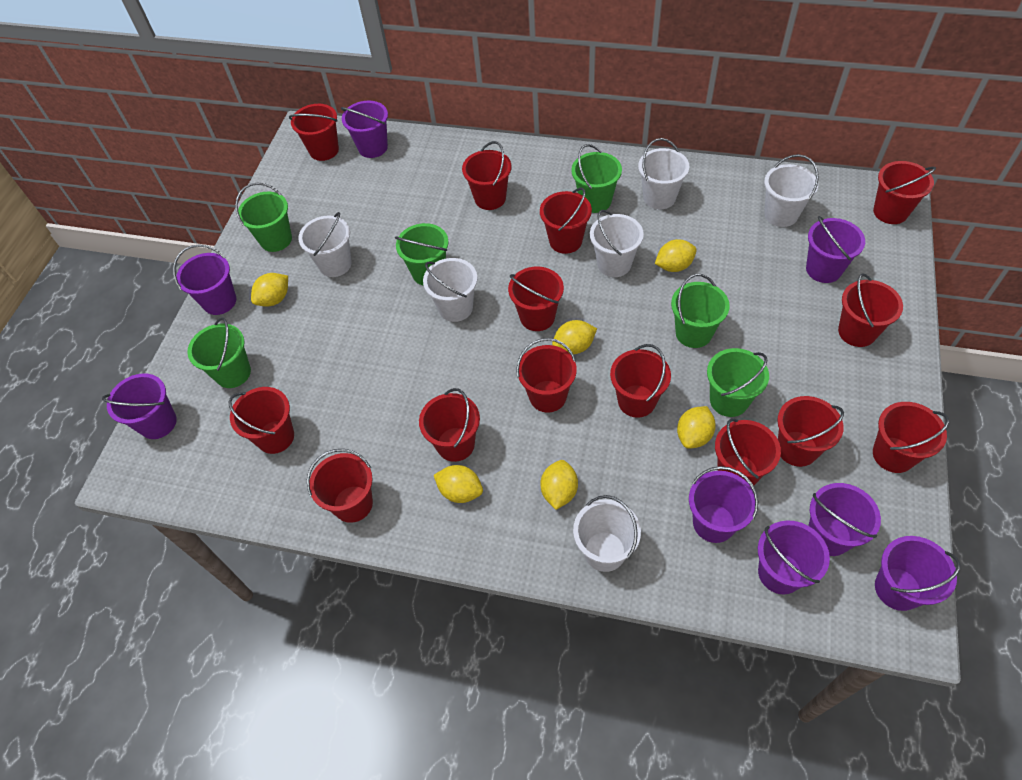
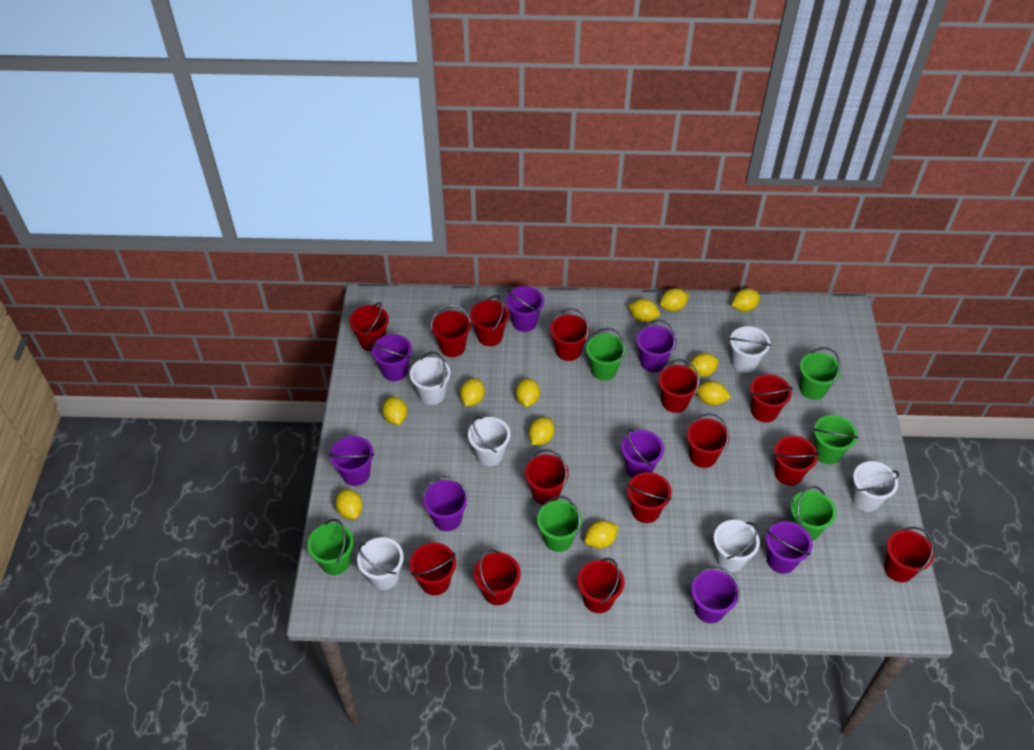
yellow lemon: 6 -> 11

